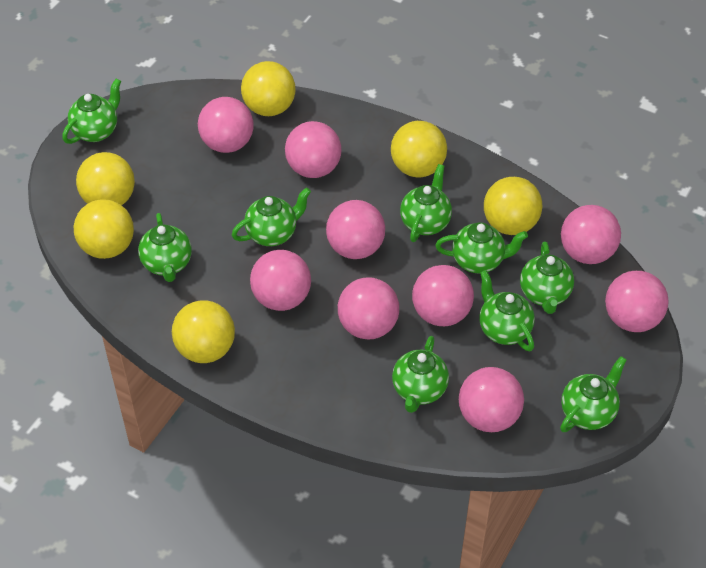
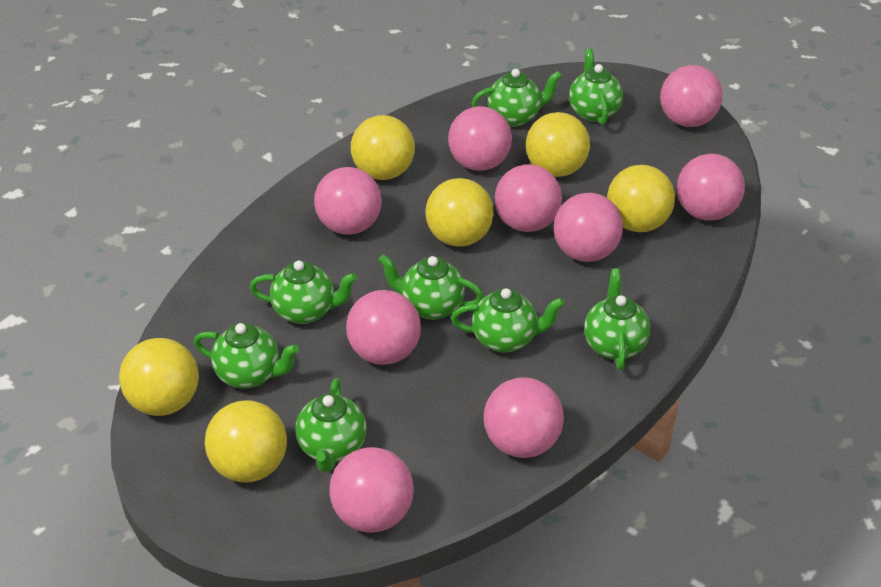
green teapot: 9 -> 8

